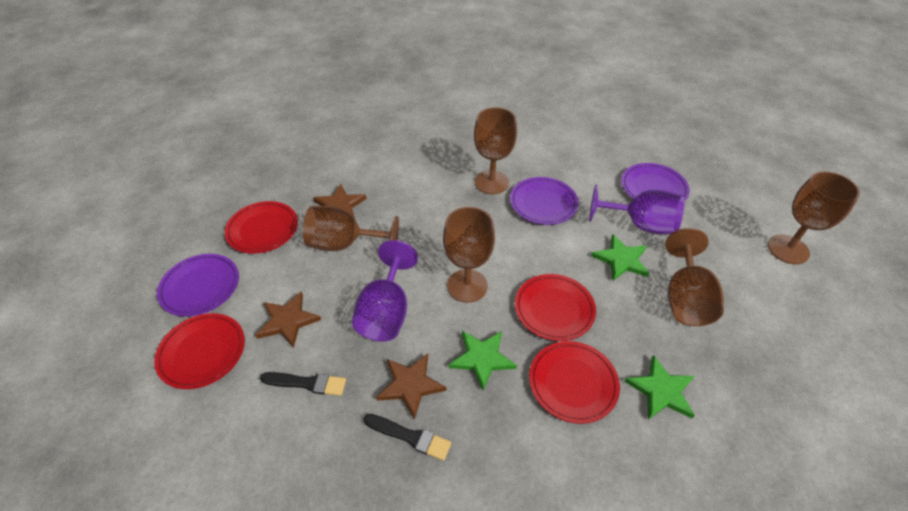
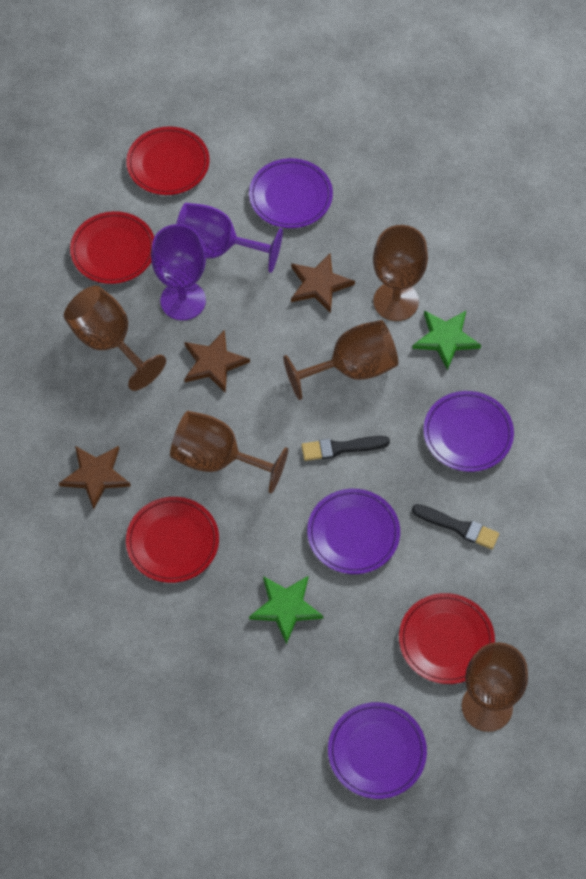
green star: 3 -> 2
purple plate: 3 -> 4

